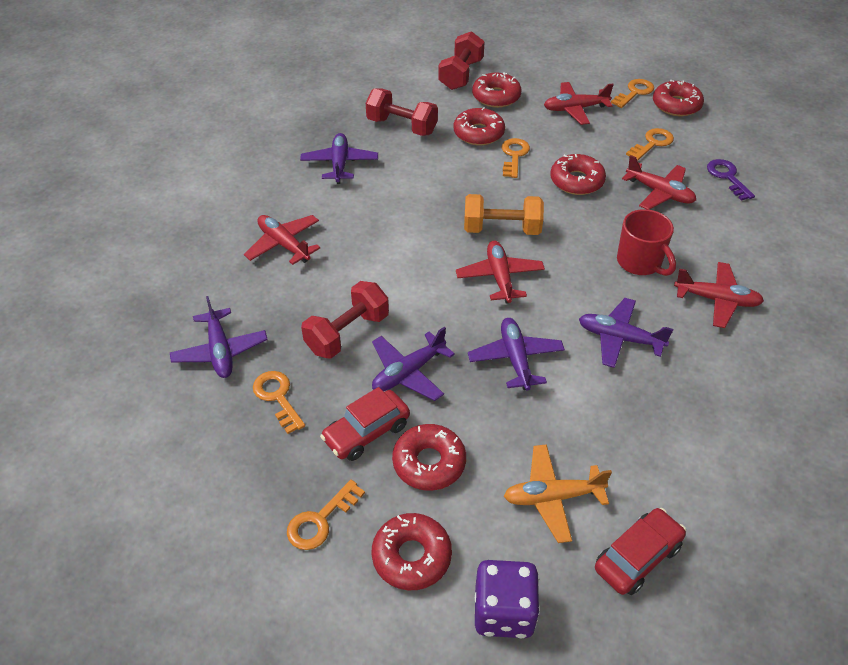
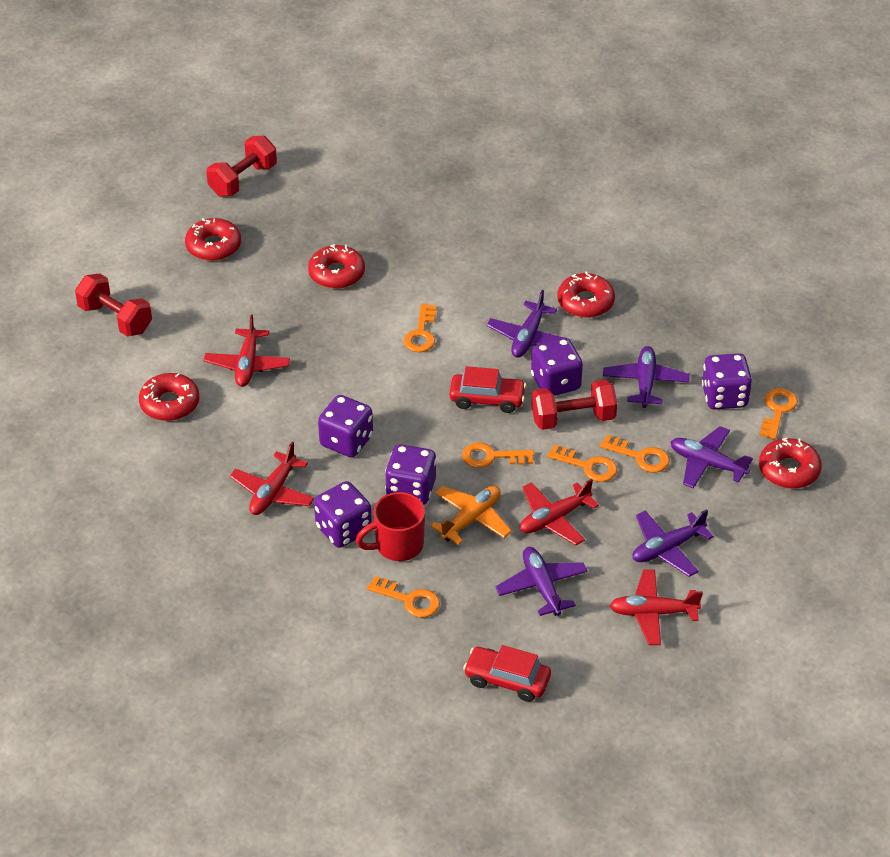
orange dumbbell: 1 -> 0
orange key: 5 -> 6
purple dice: 1 -> 5
purple key: 1 -> 0
red donut: 6 -> 5
red plane: 5 -> 4

